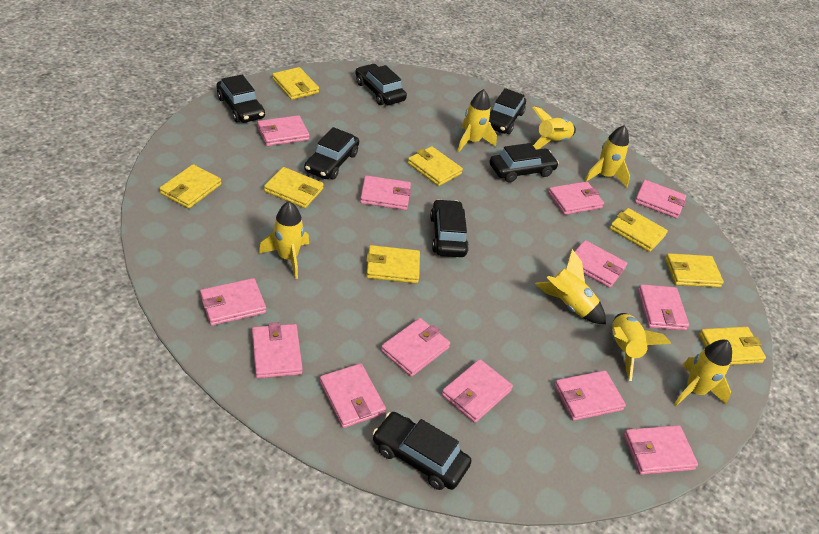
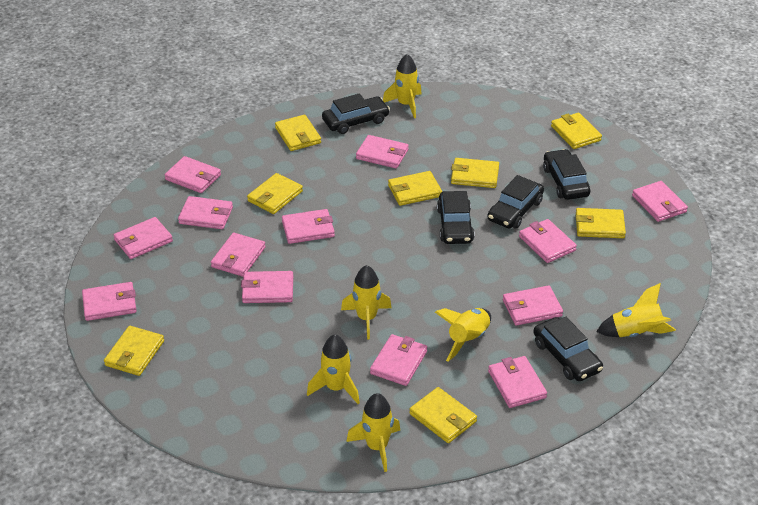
black car: 7 -> 5
yellow rocket: 7 -> 6

